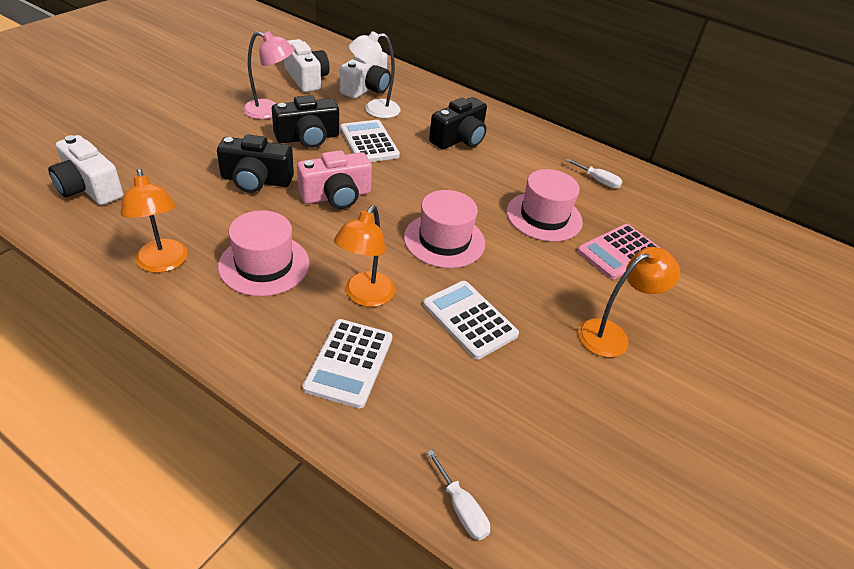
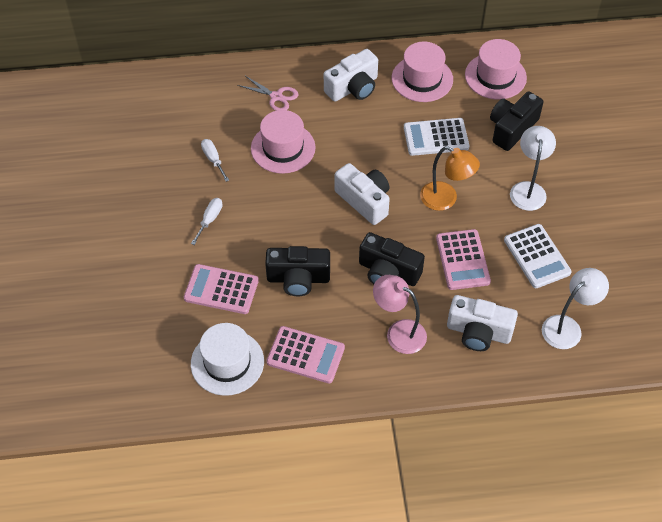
orange lamp: 3 -> 1
pink calculator: 1 -> 3
pink camera: 1 -> 0
pink scissors: 0 -> 1
white calculator: 3 -> 2
white hat: 0 -> 1
white lamp: 1 -> 2

